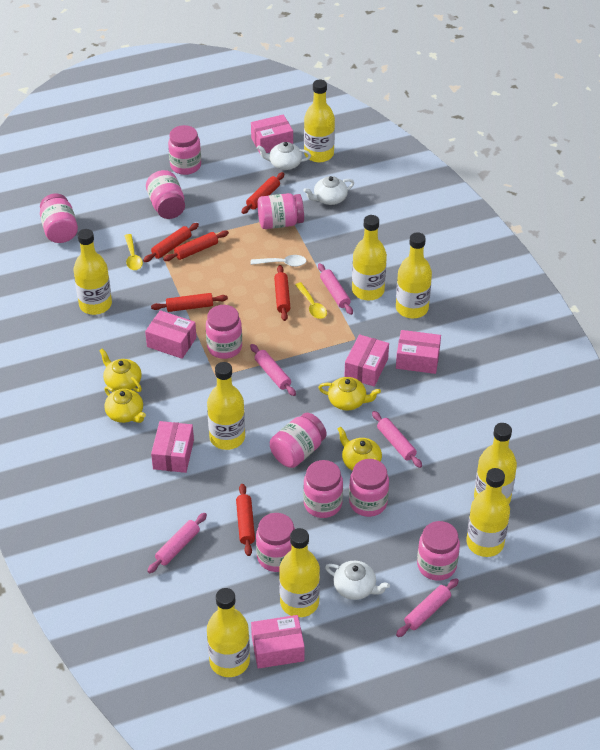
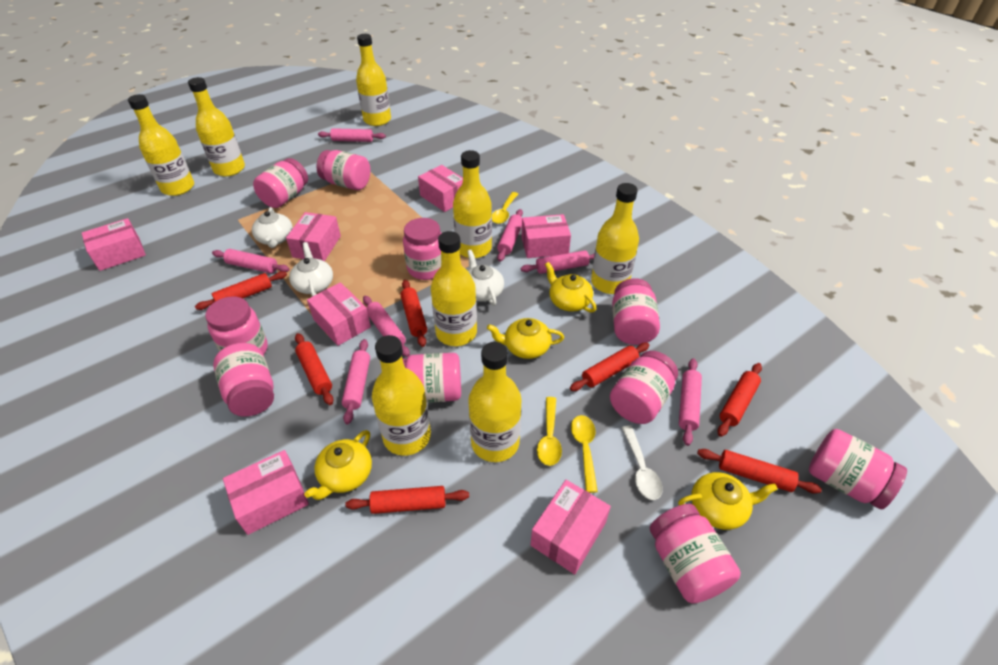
pink box: 6 -> 7
pink rolling pin: 5 -> 7
red rolling pin: 6 -> 7
yellow bottle: 9 -> 8
yellow spoon: 2 -> 3

